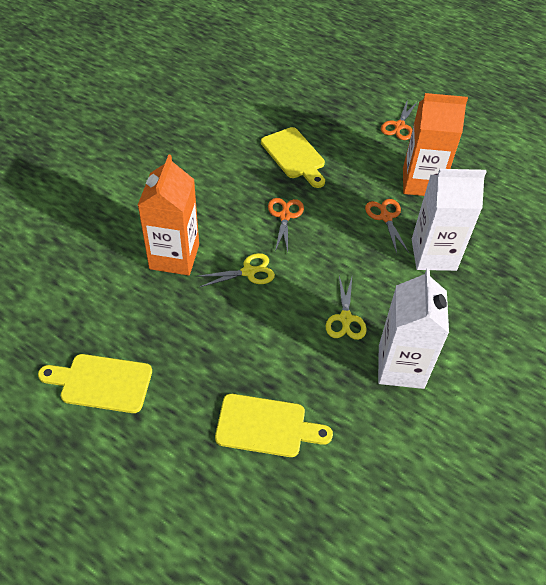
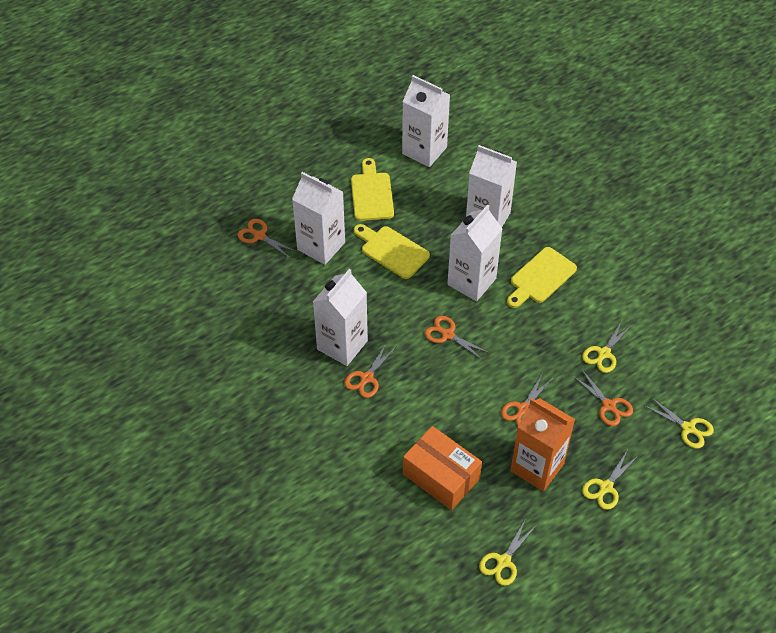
orange box: 0 -> 1
orange carton: 2 -> 1
orange scissors: 3 -> 5
white carton: 2 -> 5
yellow scissors: 2 -> 4

